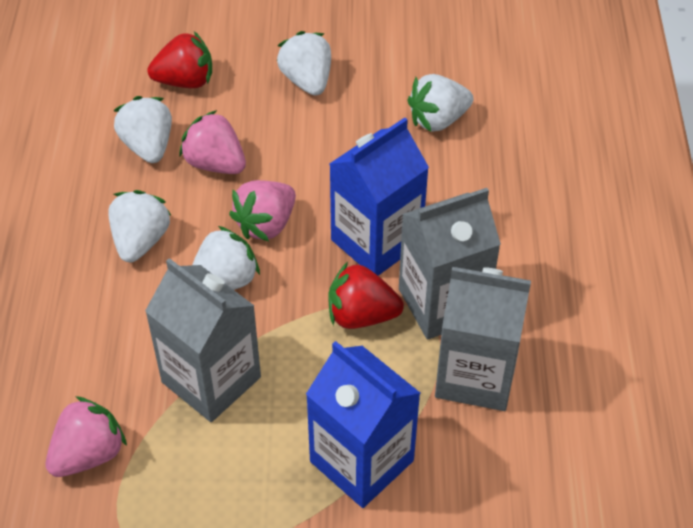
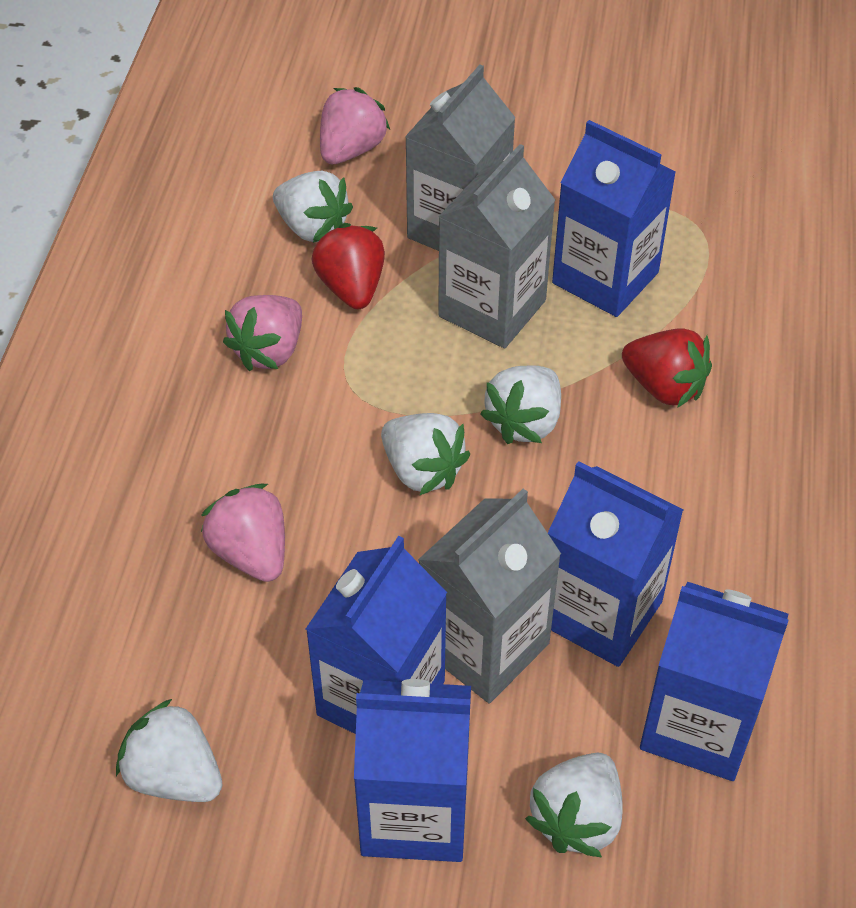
blue carton: 2 -> 5

